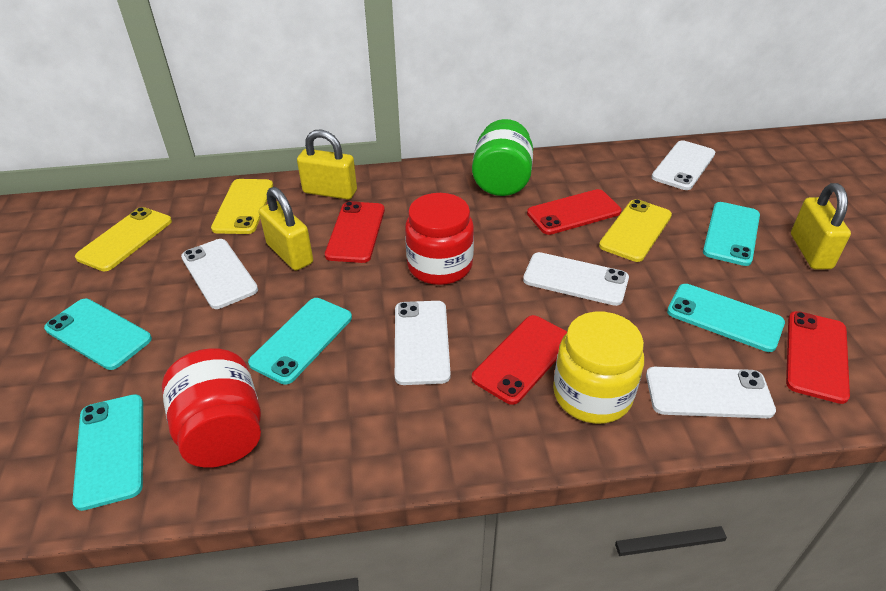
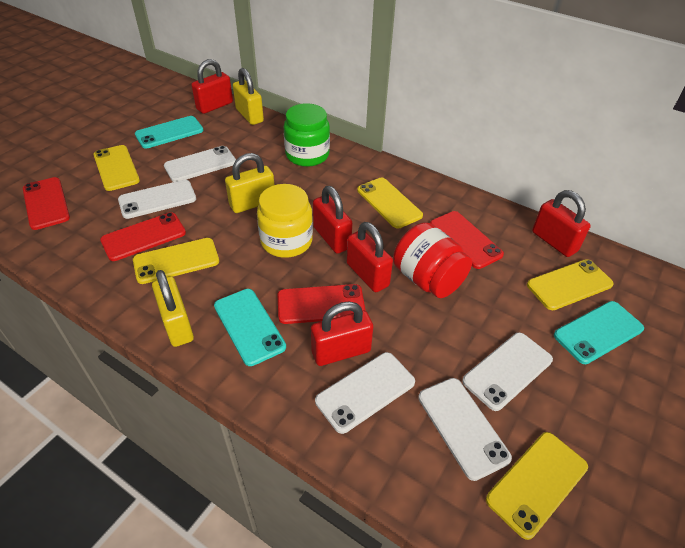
red jar: 2 -> 1
red padlock: 0 -> 5
turquoise phone: 5 -> 3
yellow phone: 3 -> 5

